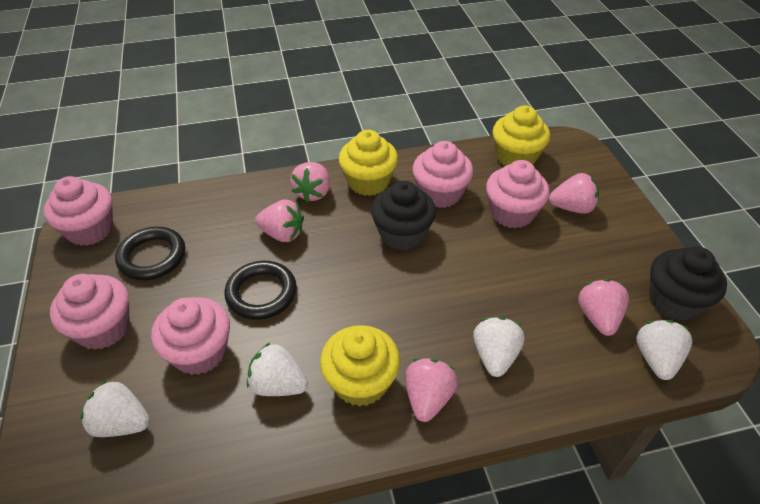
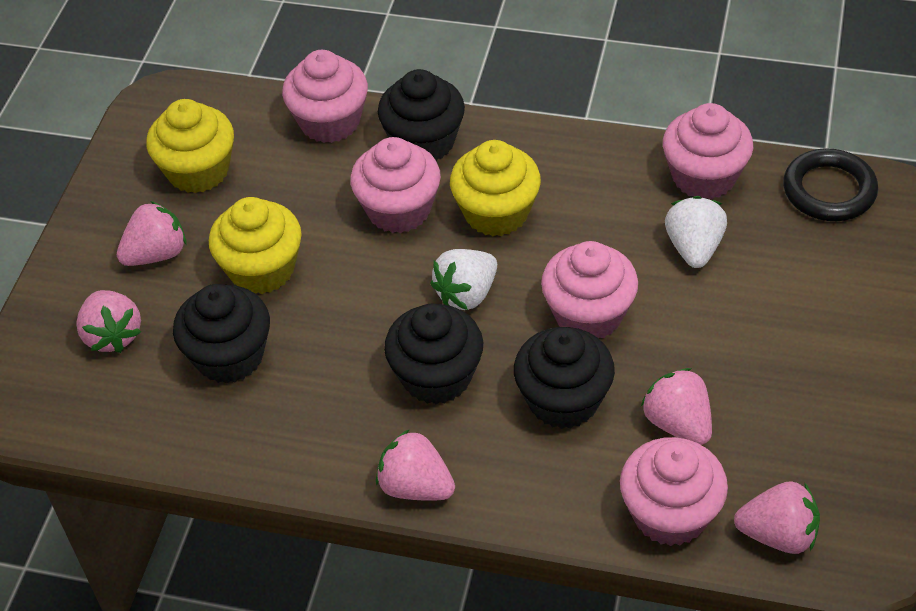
black cupcake: 2 -> 4
black ring: 2 -> 1
white strawberry: 4 -> 2

